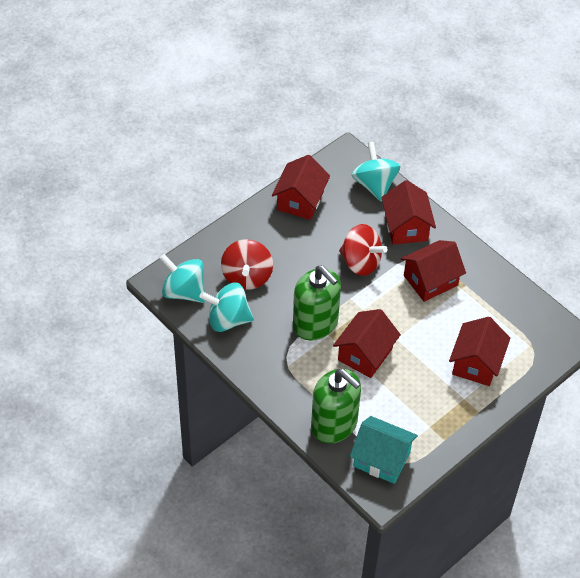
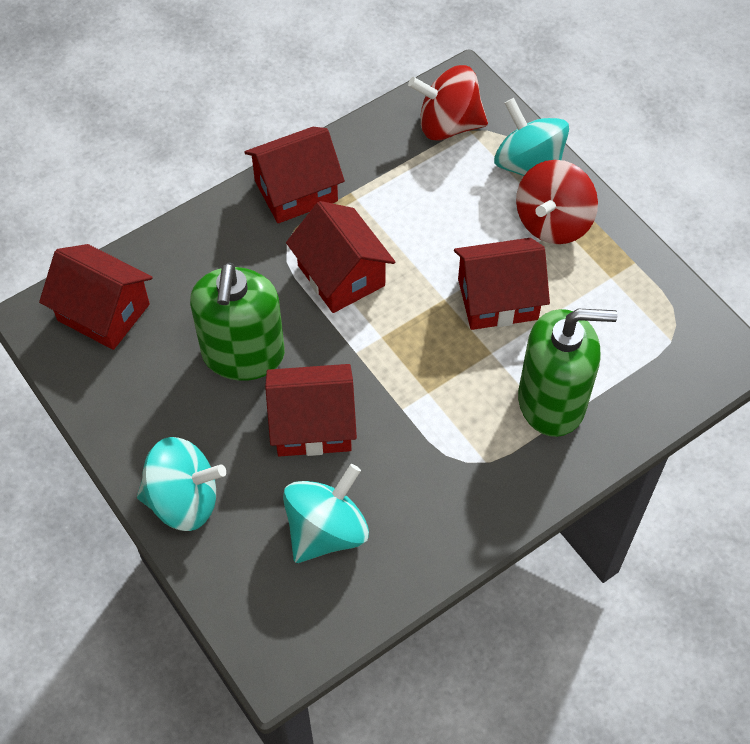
turquoise house: 1 -> 0

